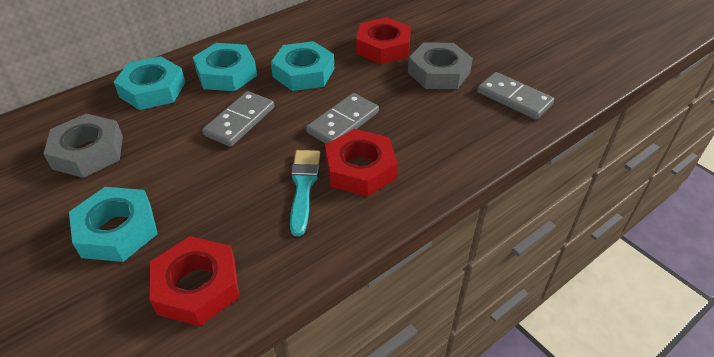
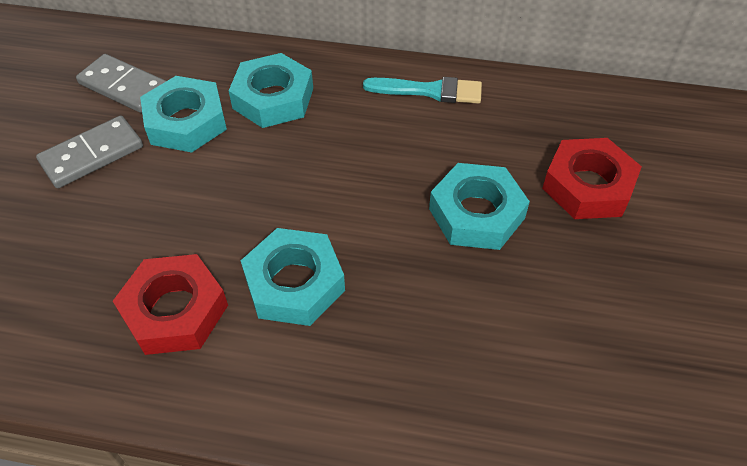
grey domino: 3 -> 2
grey nut: 2 -> 0
red nut: 3 -> 2

